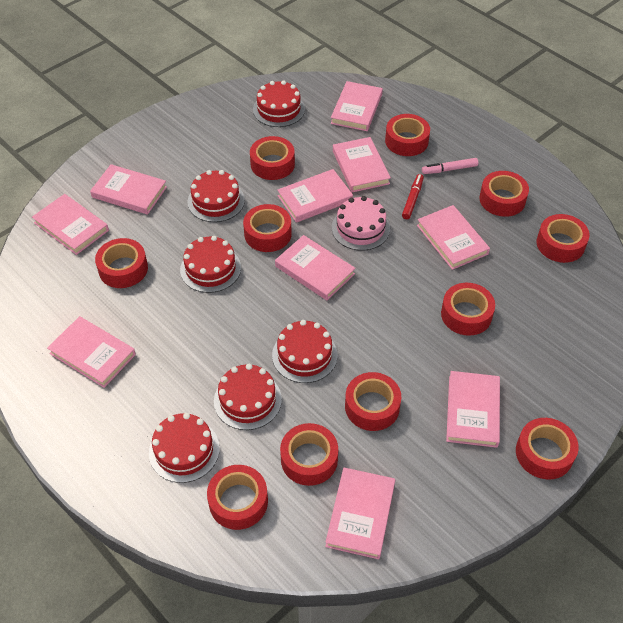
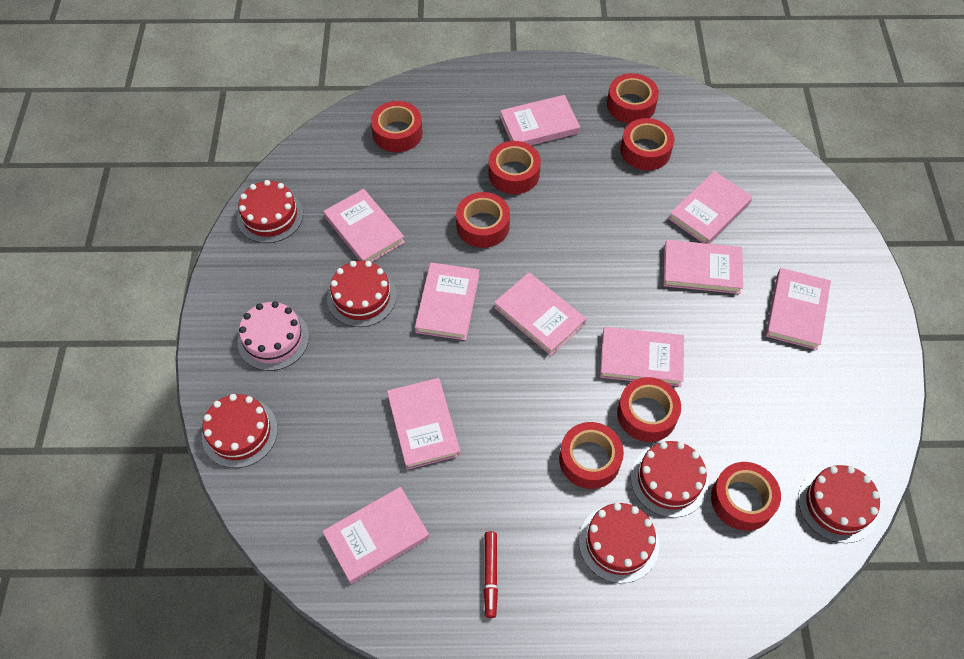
pink marker: 1 -> 0
red tape: 11 -> 8

